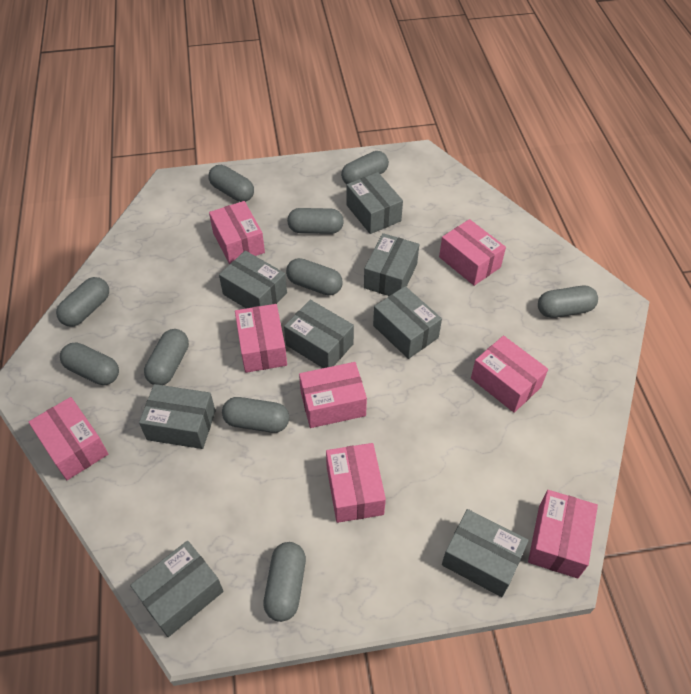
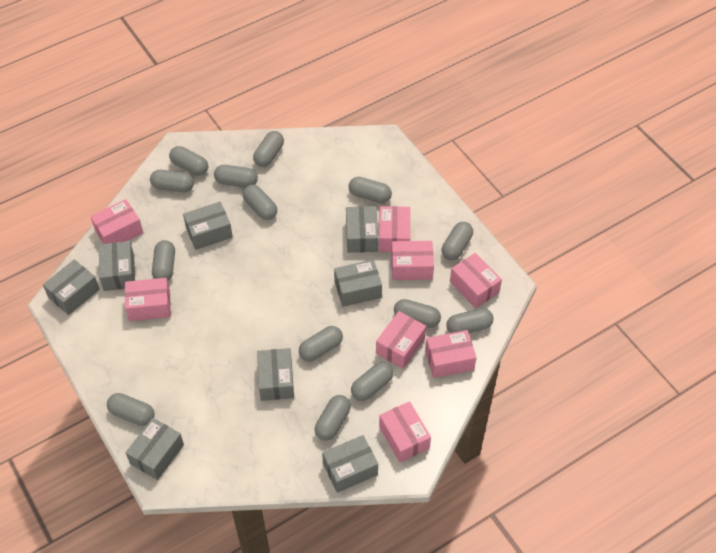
grey capsule: 10 -> 14

